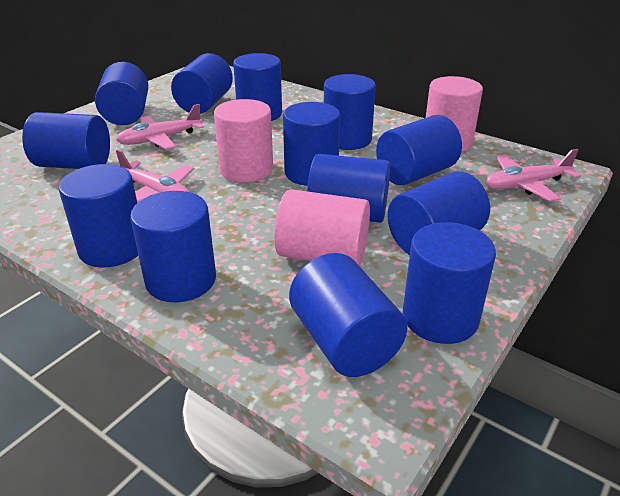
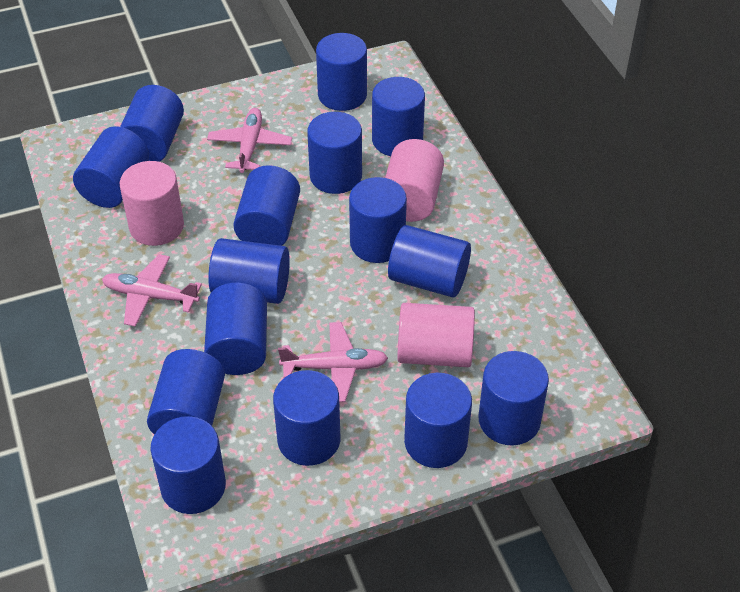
blue cylinder: 13 -> 15

